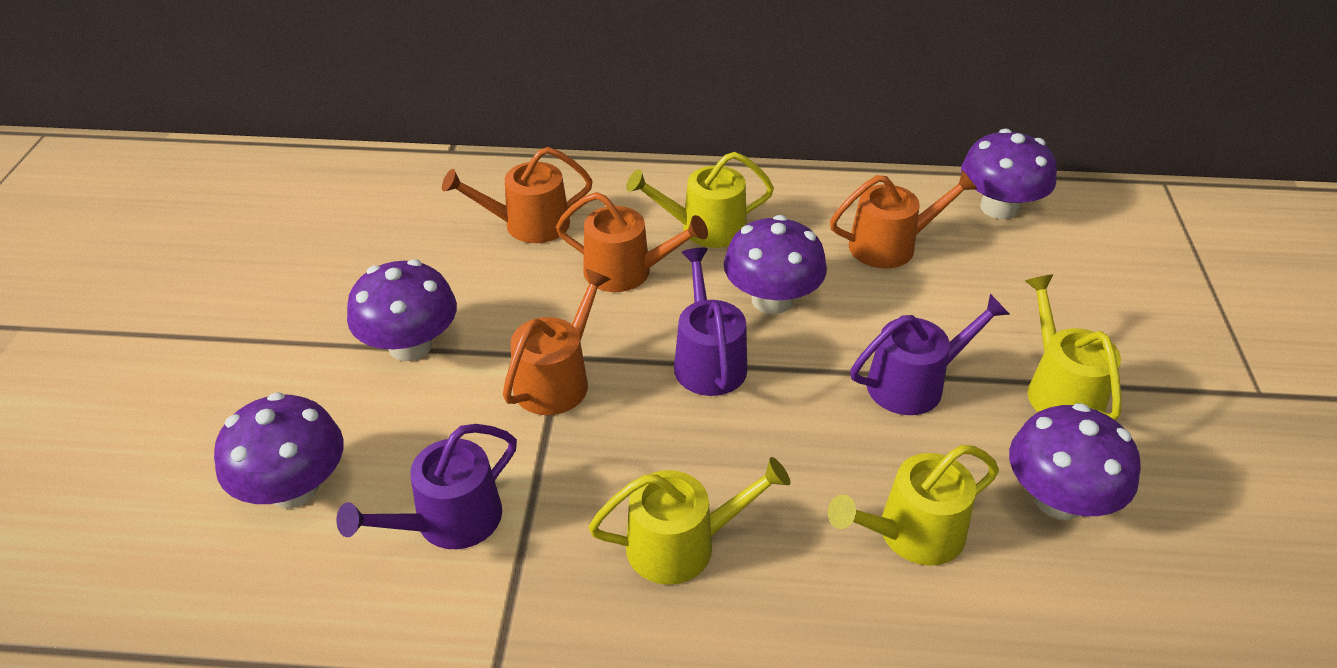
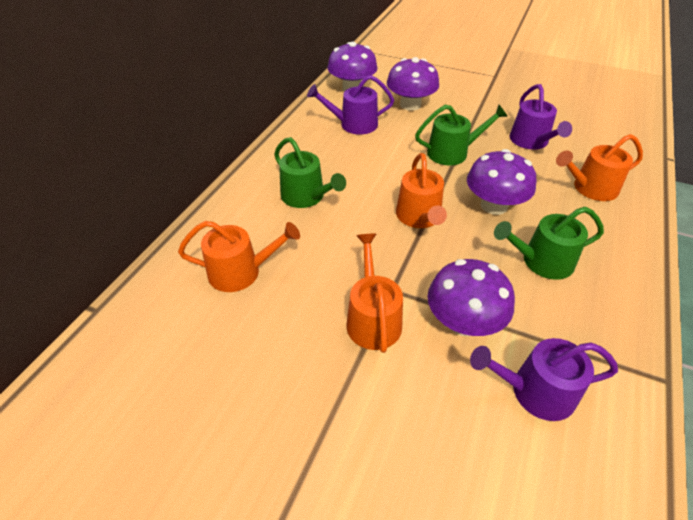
green watering can: 0 -> 3
purple mushroom: 5 -> 4
yellow watering can: 4 -> 0

